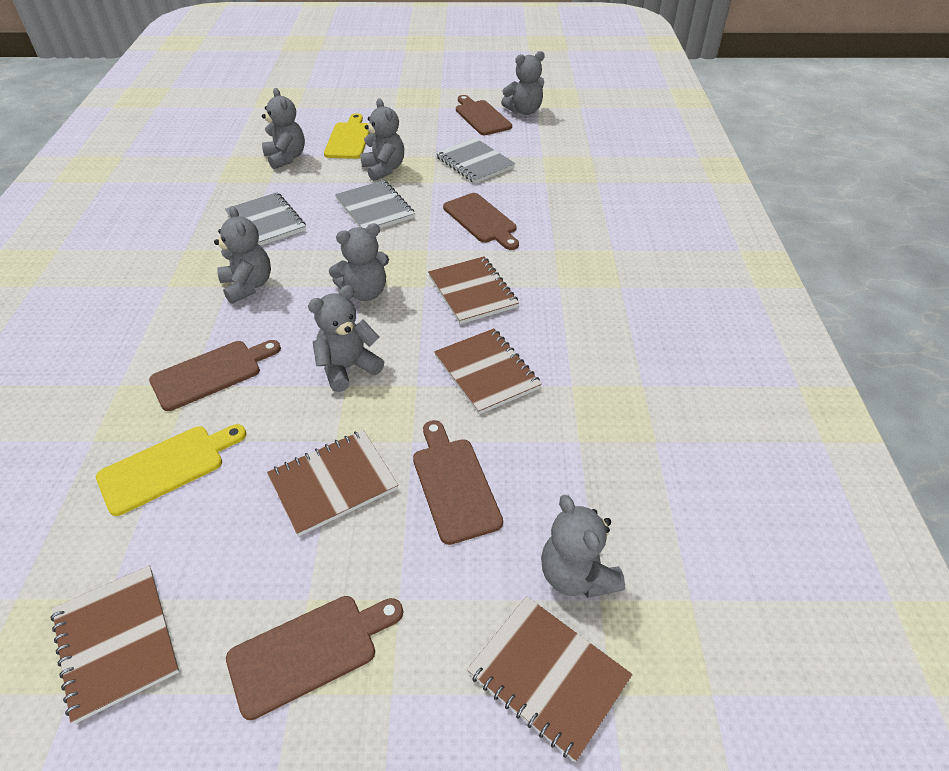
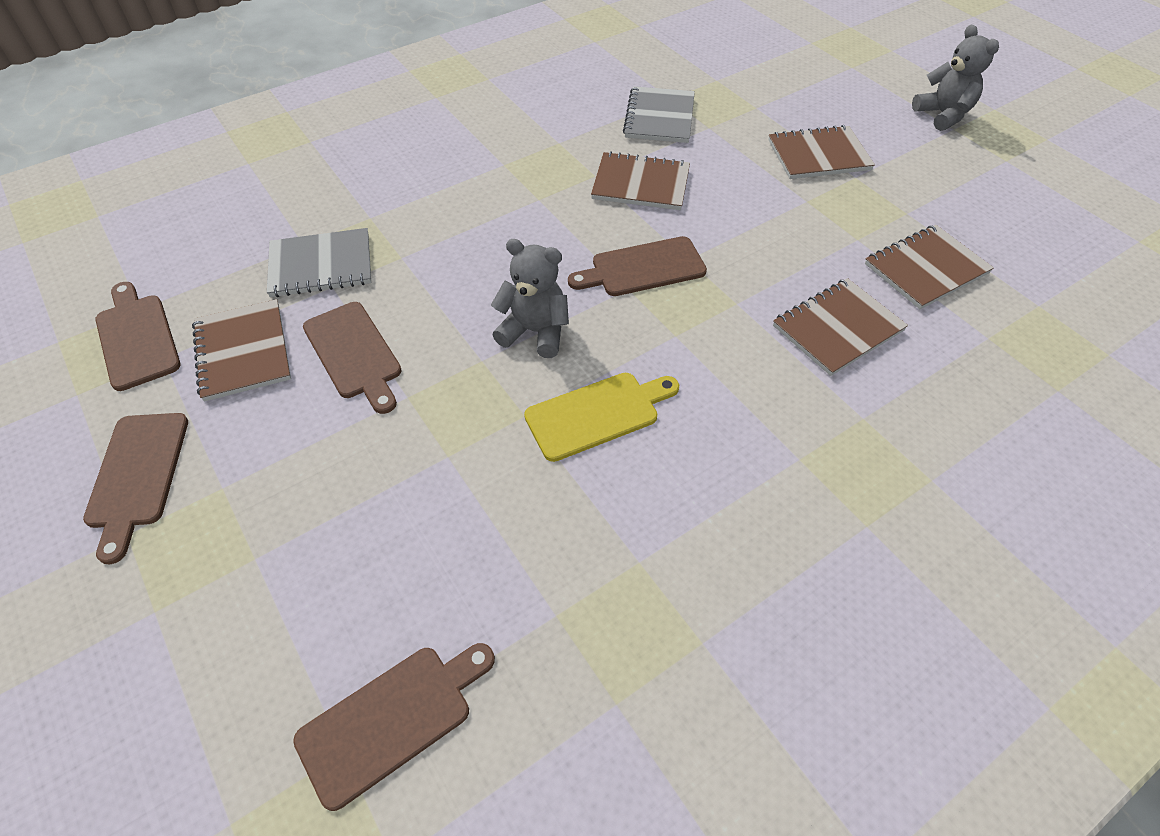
grey notebook: 3 -> 2
grey teddy bear: 7 -> 2
yellow cutting board: 2 -> 1

